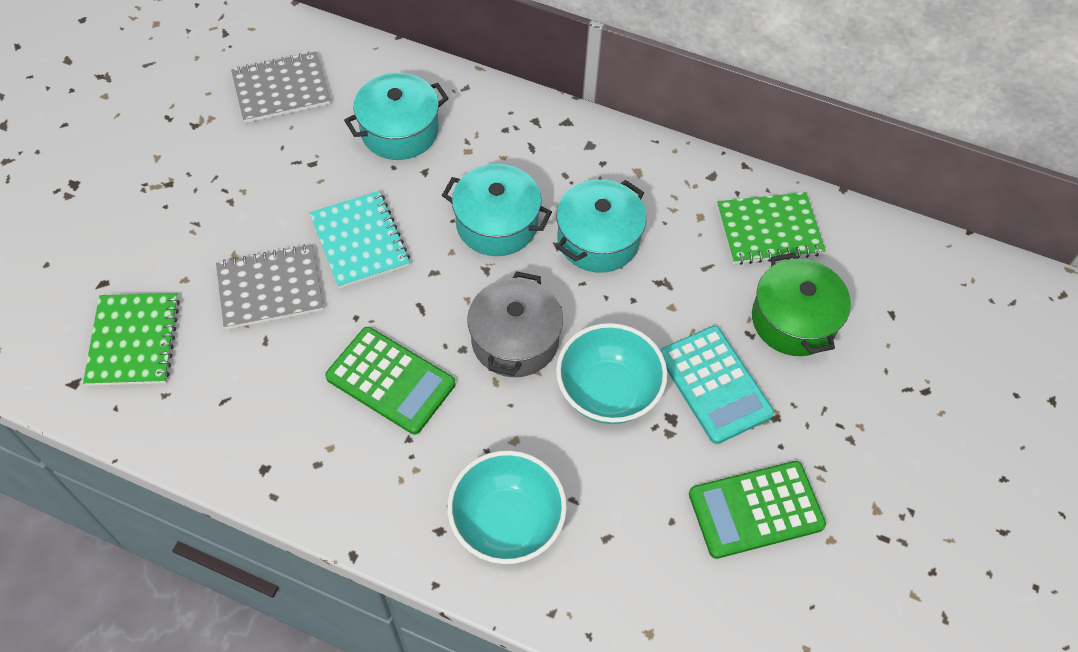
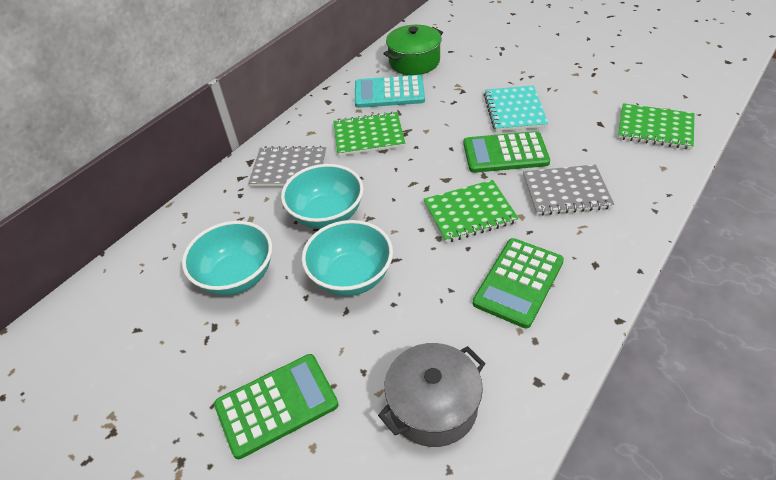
green calculator: 2 -> 3
green notebook: 2 -> 3
turquoise bowl: 2 -> 3
turquoise pot: 3 -> 0

